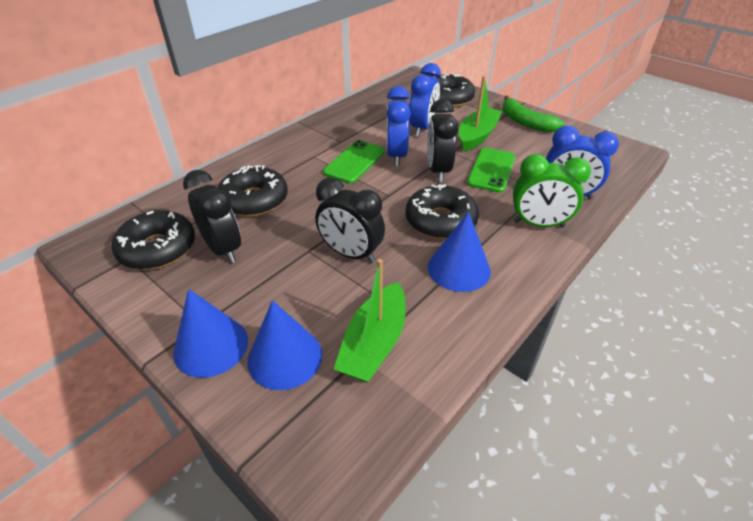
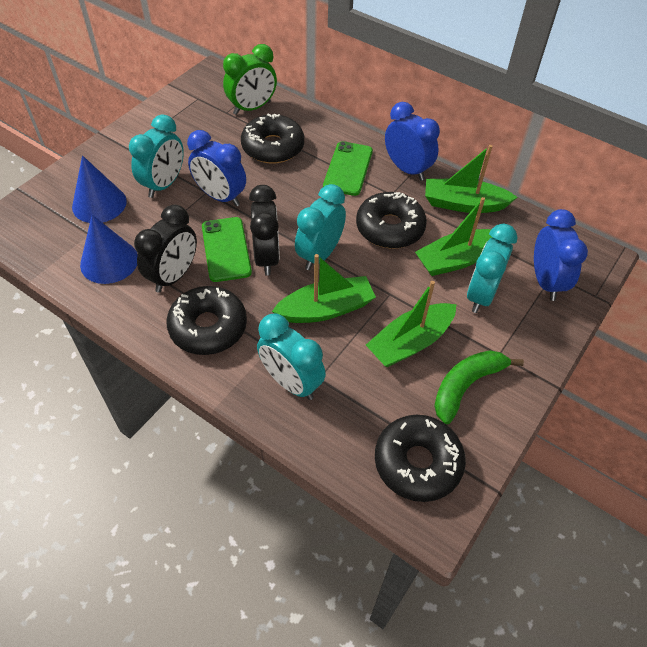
black clock: 3 -> 2
blue cone: 3 -> 2
green boat: 2 -> 4
turquoise clock: 0 -> 4

